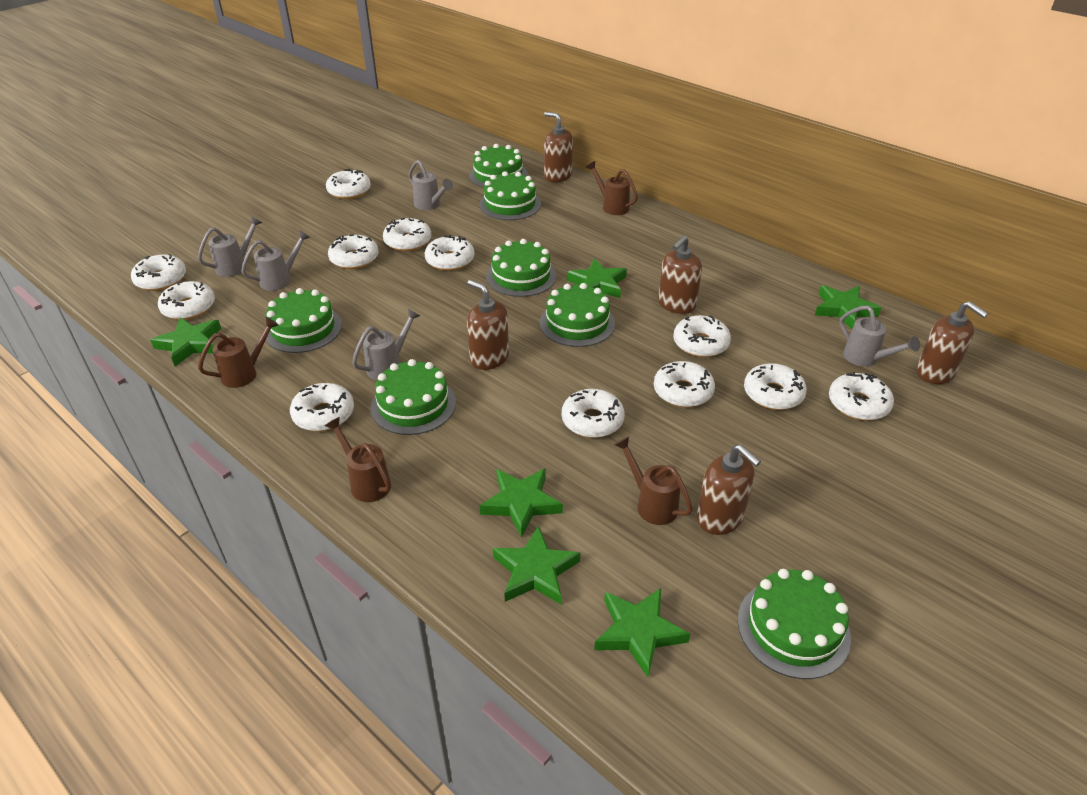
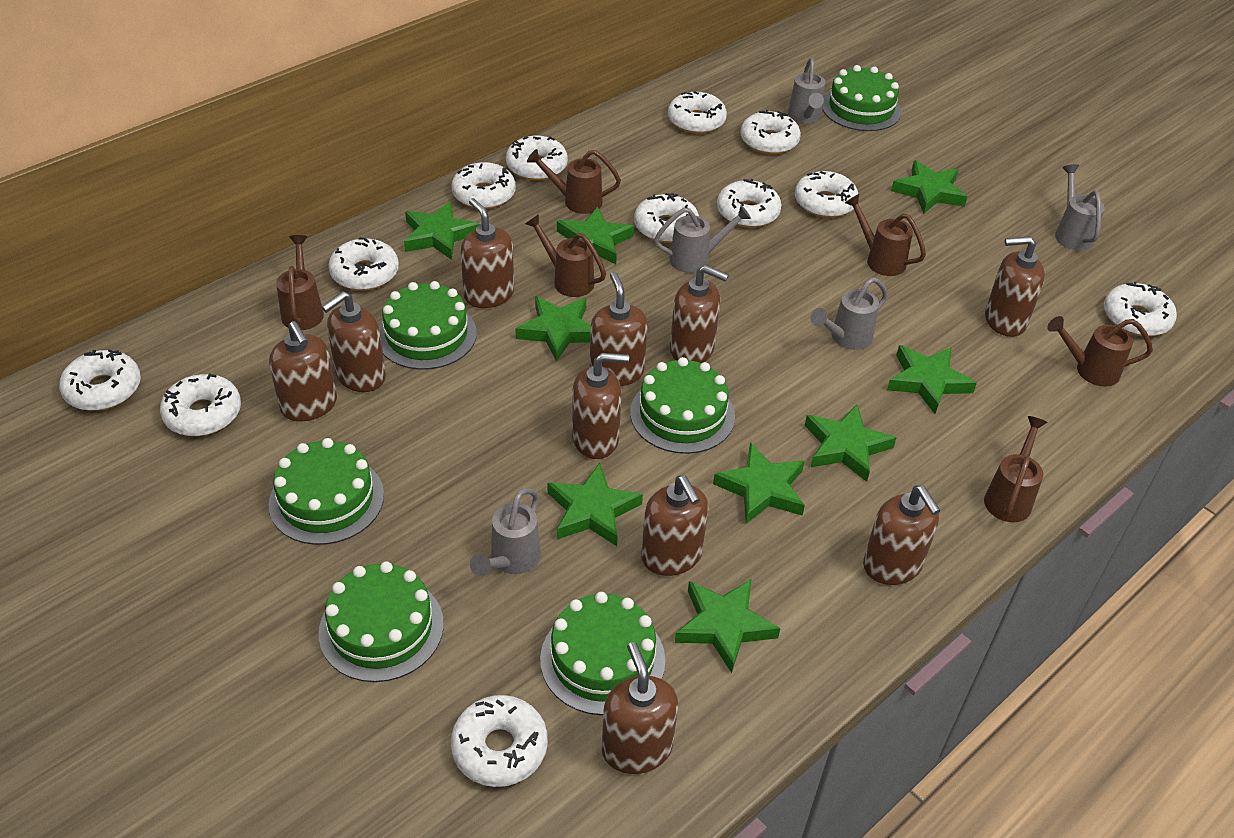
brown soap dispenser: 5 -> 10
brown watering can: 4 -> 6
green cake: 7 -> 6
green star: 6 -> 9

